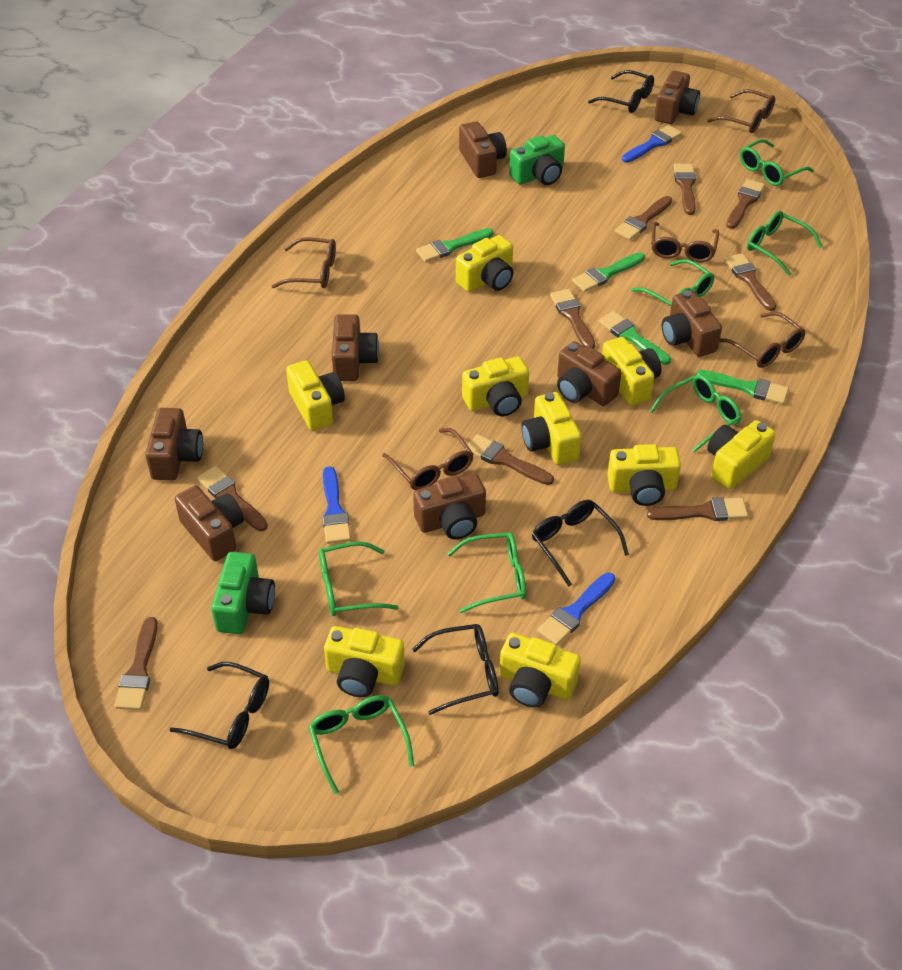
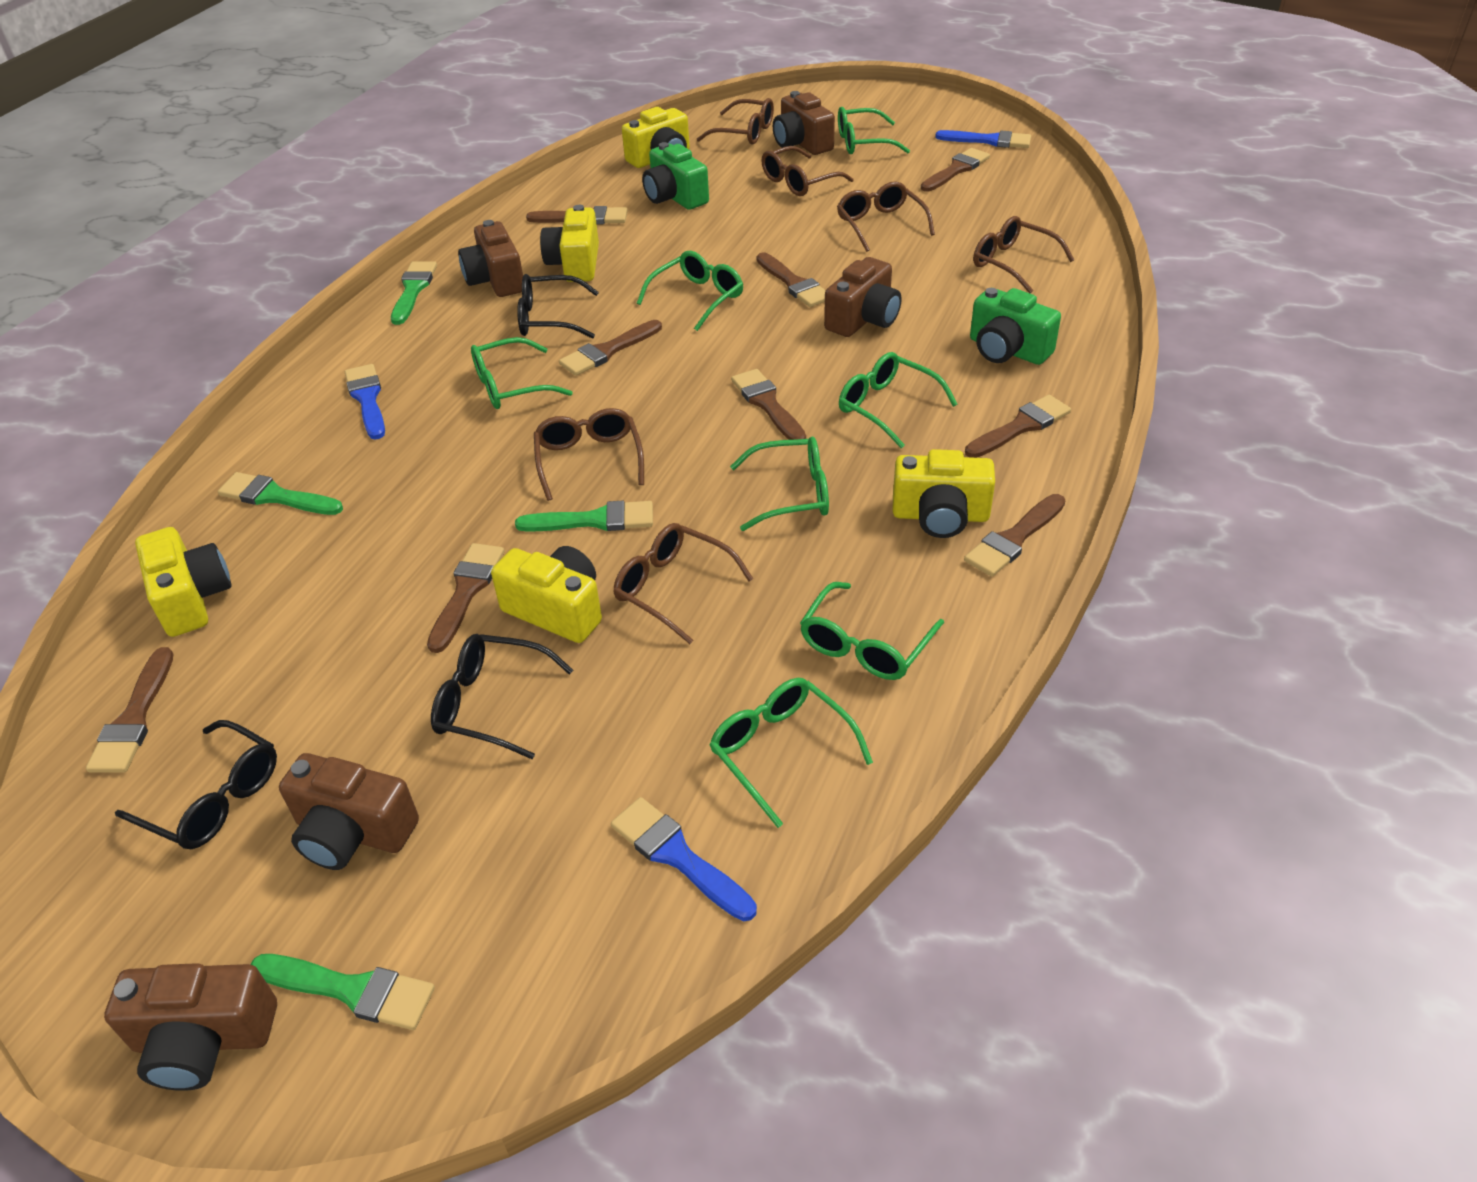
black glasses: 4 -> 3
brown camera: 8 -> 5
brown glasses: 5 -> 6
yellow camera: 9 -> 5

